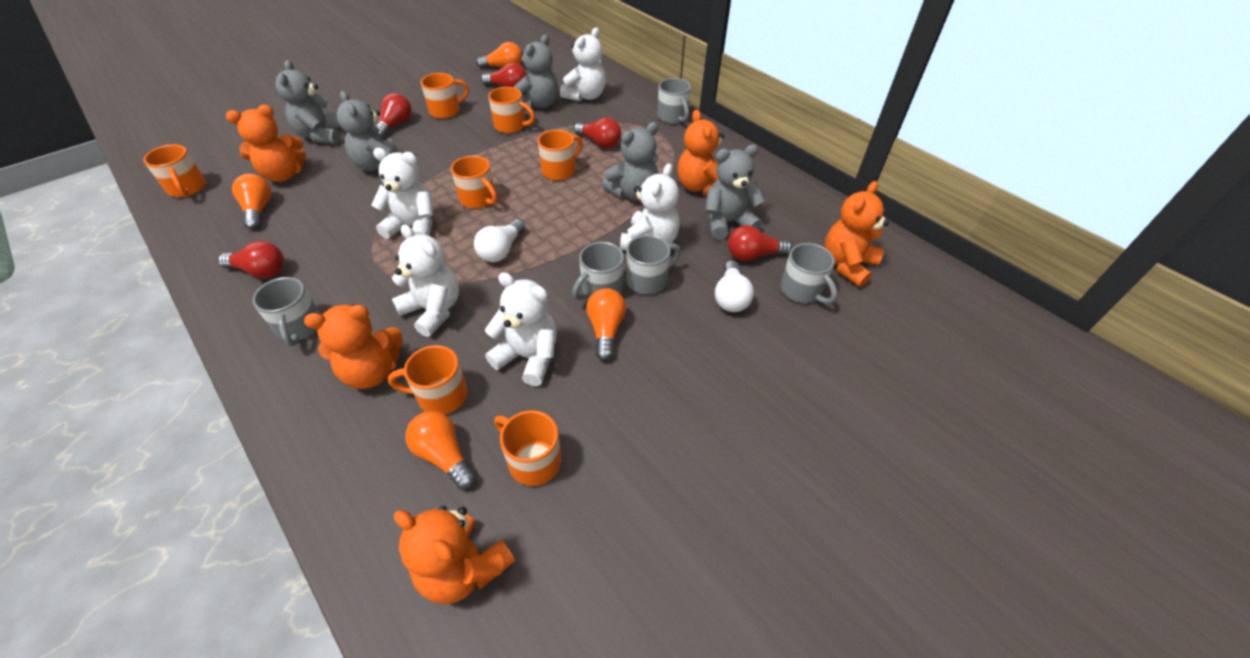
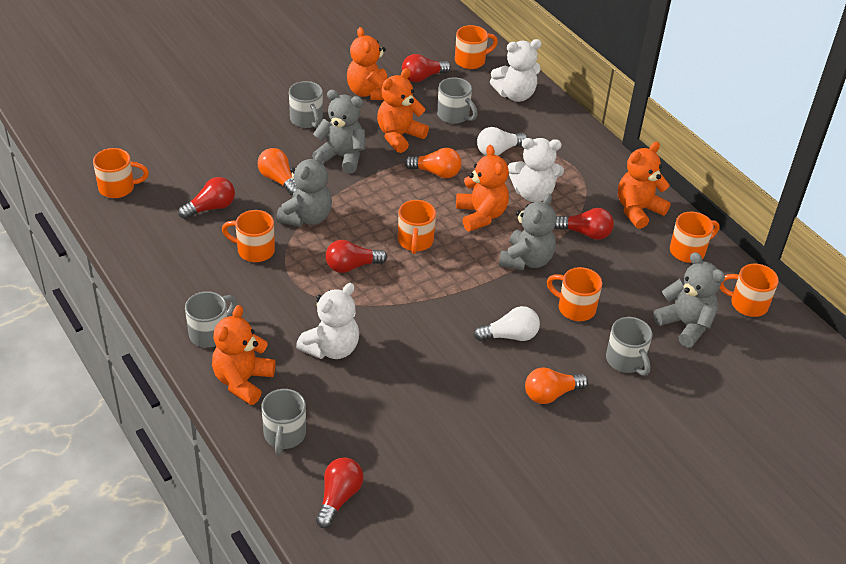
grey teddy bear: 5 -> 4
orange light bulb: 4 -> 3
white teddy bear: 5 -> 3

